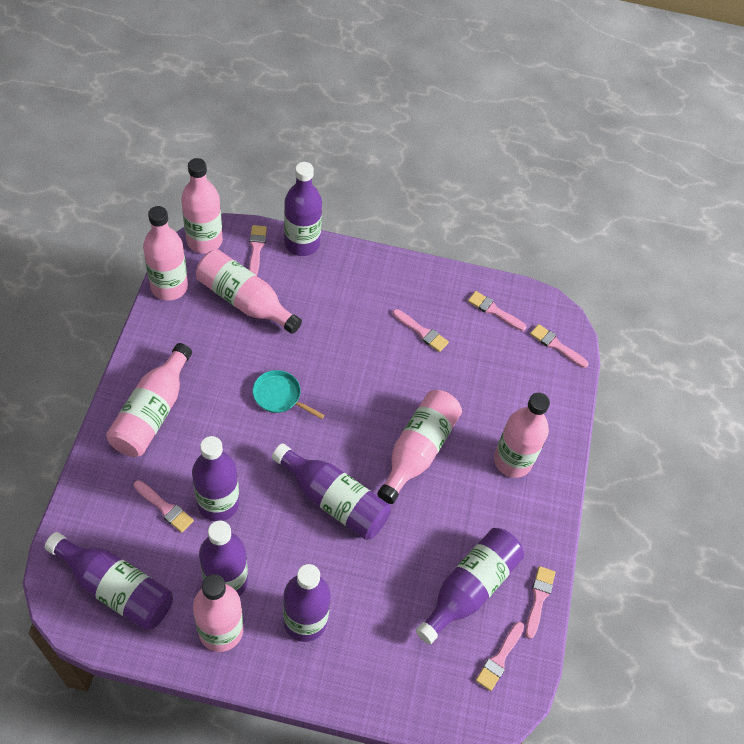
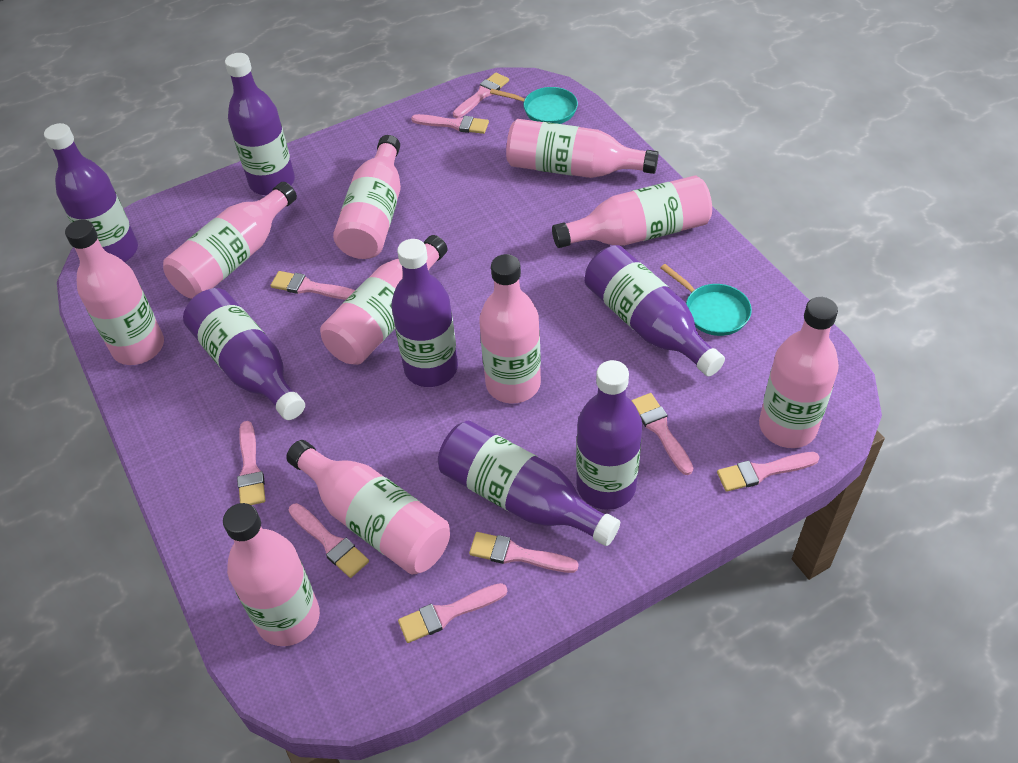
pink bottle: 7 -> 10
pink brush: 7 -> 9
turquoise pan: 1 -> 2

